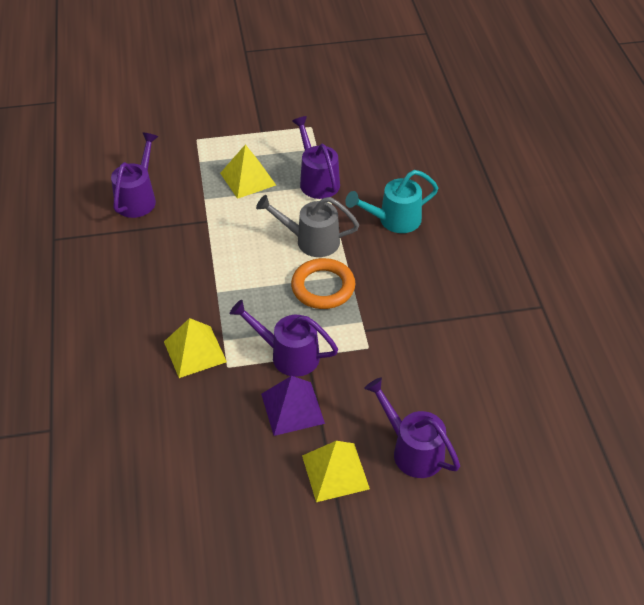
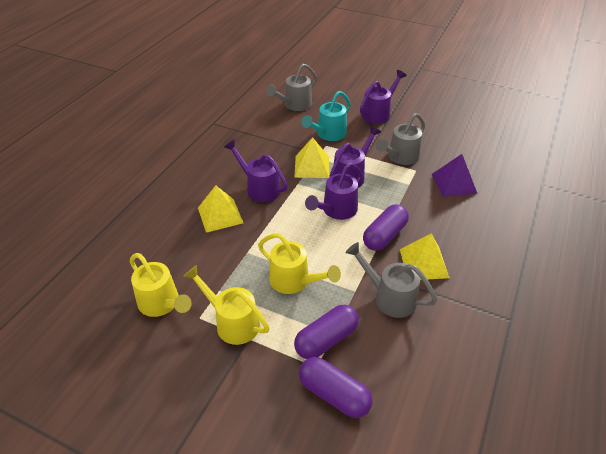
grey watering can: 1 -> 3
orange ring: 1 -> 0
purple capsule: 0 -> 3
yellow watering can: 0 -> 3

